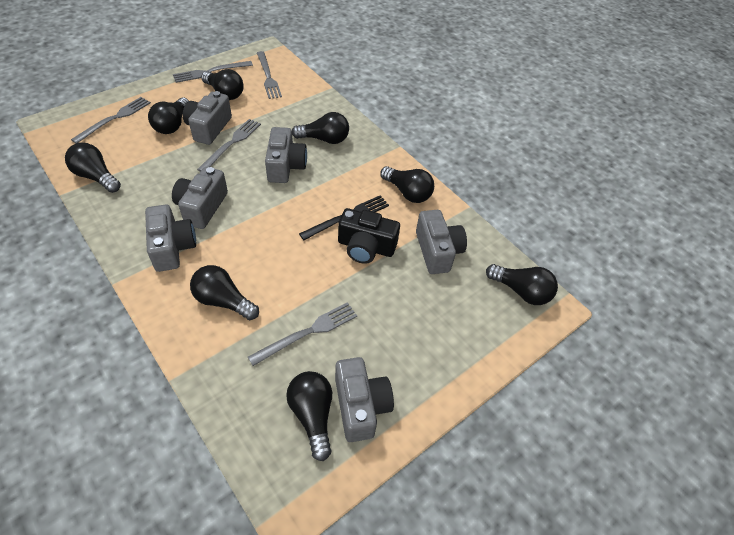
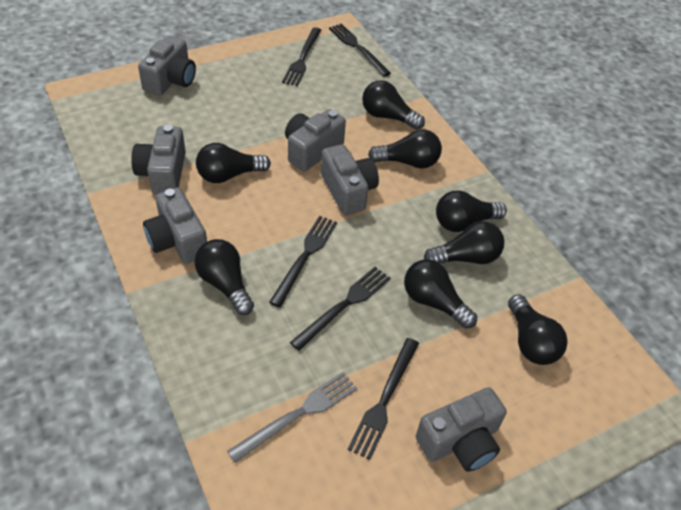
black camera: 1 -> 0
black fork: 1 -> 5
grey fork: 5 -> 1

